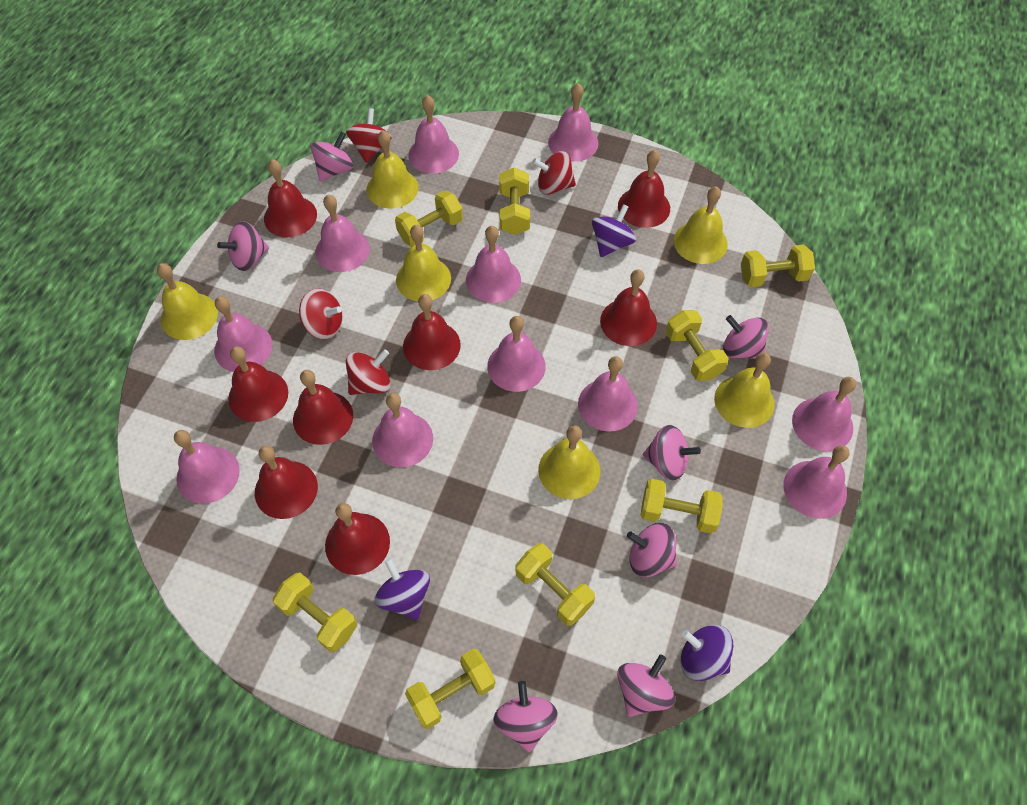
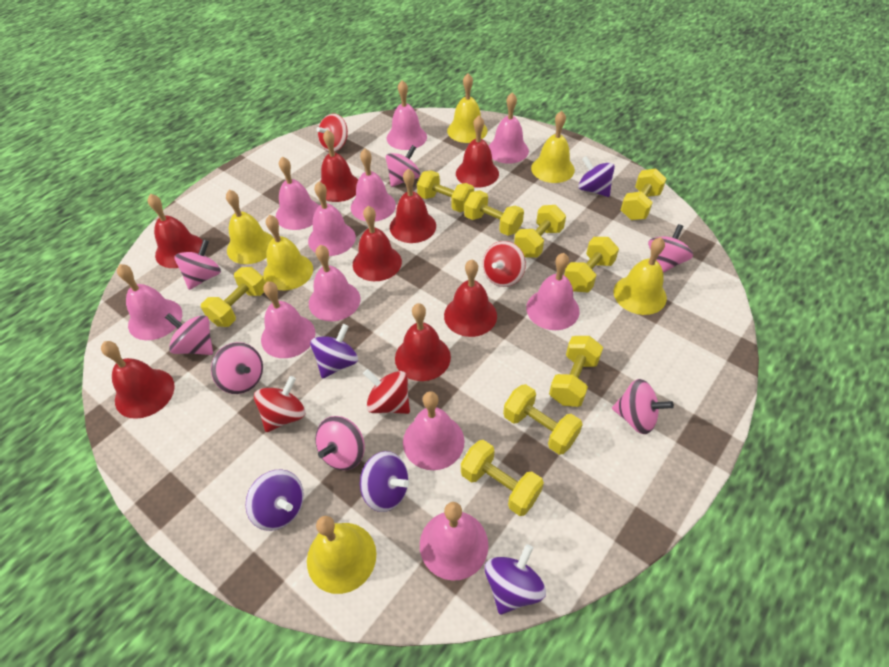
purple spinning top: 3 -> 5
yellow dumbbell: 8 -> 9

